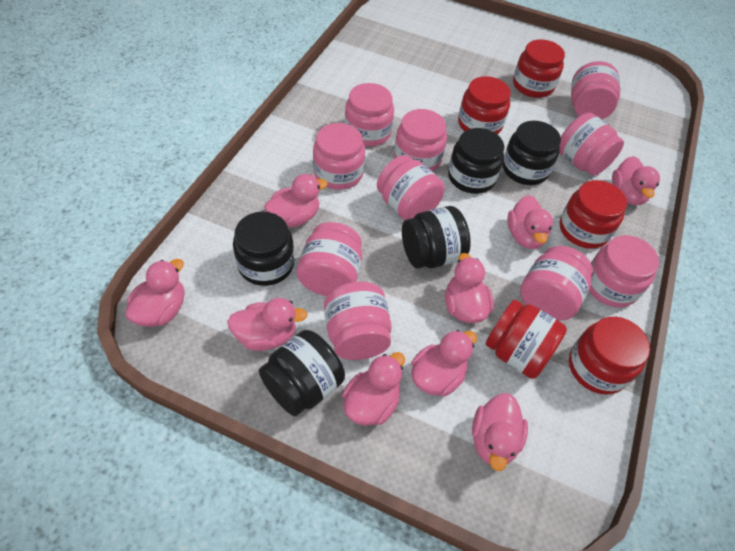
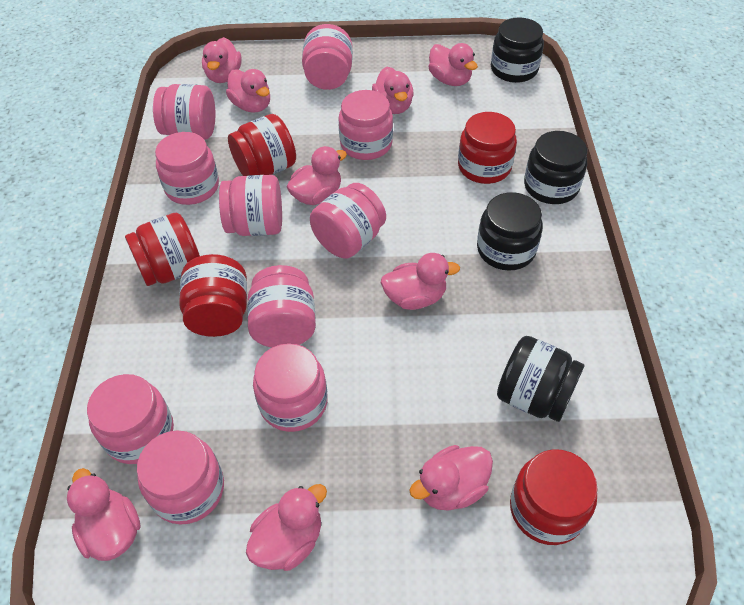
black jar: 5 -> 4

